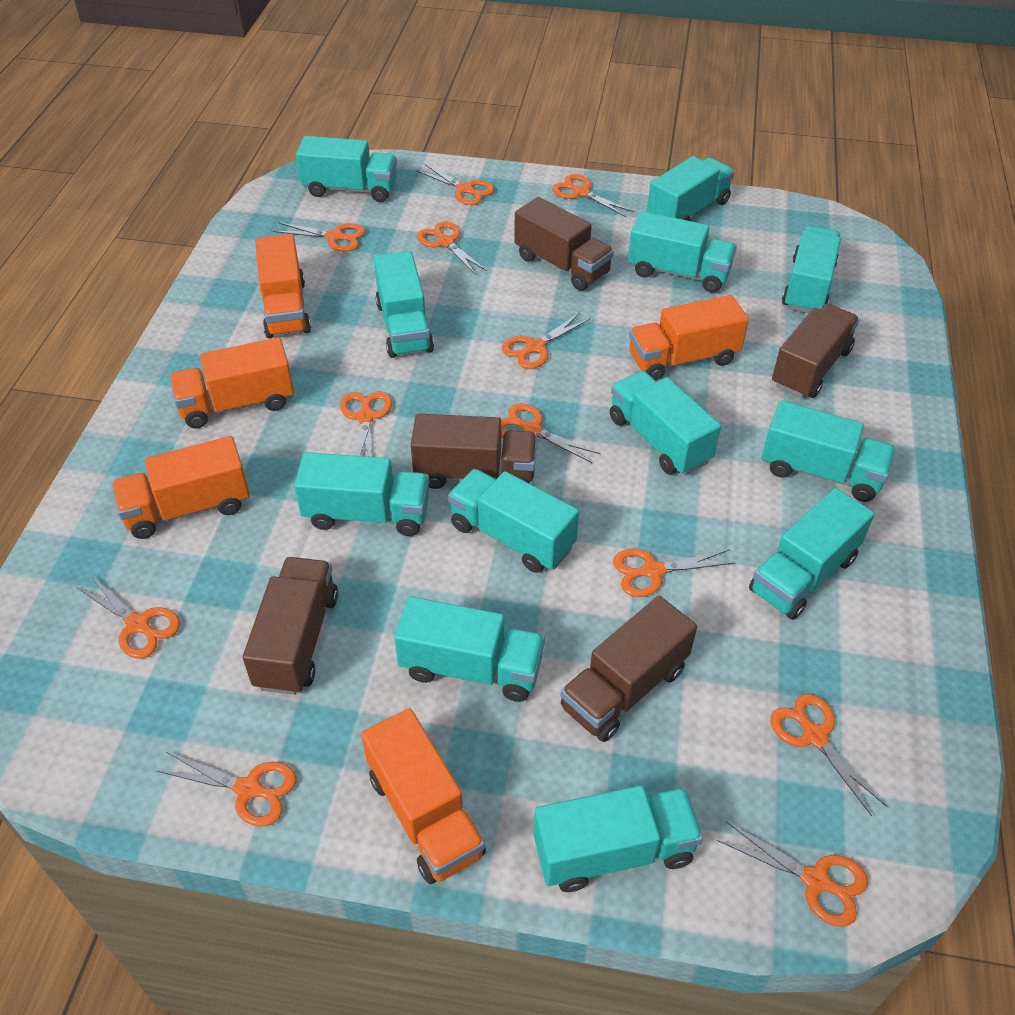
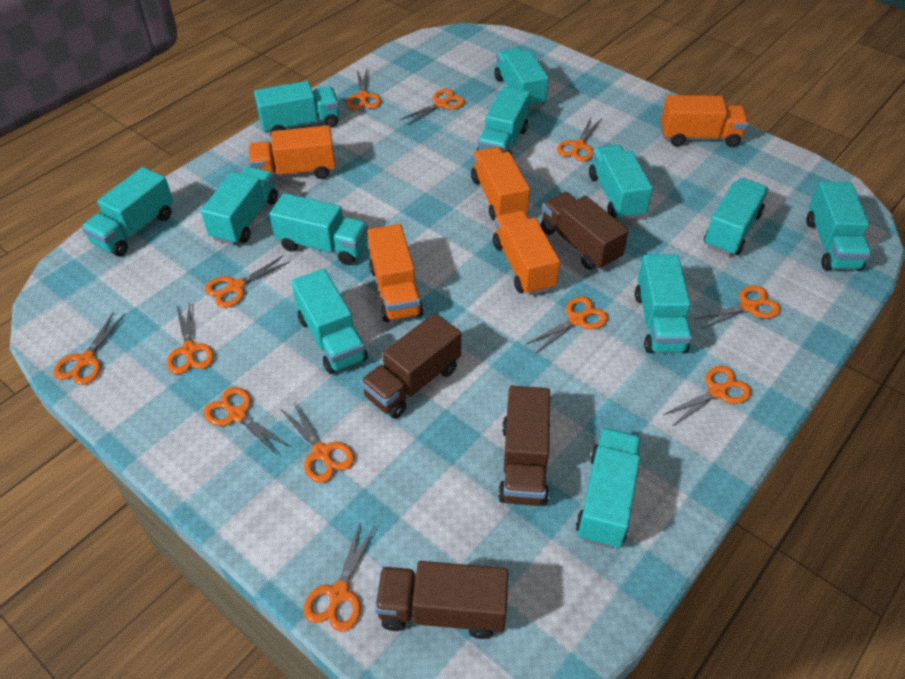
brown truck: 5 -> 4

